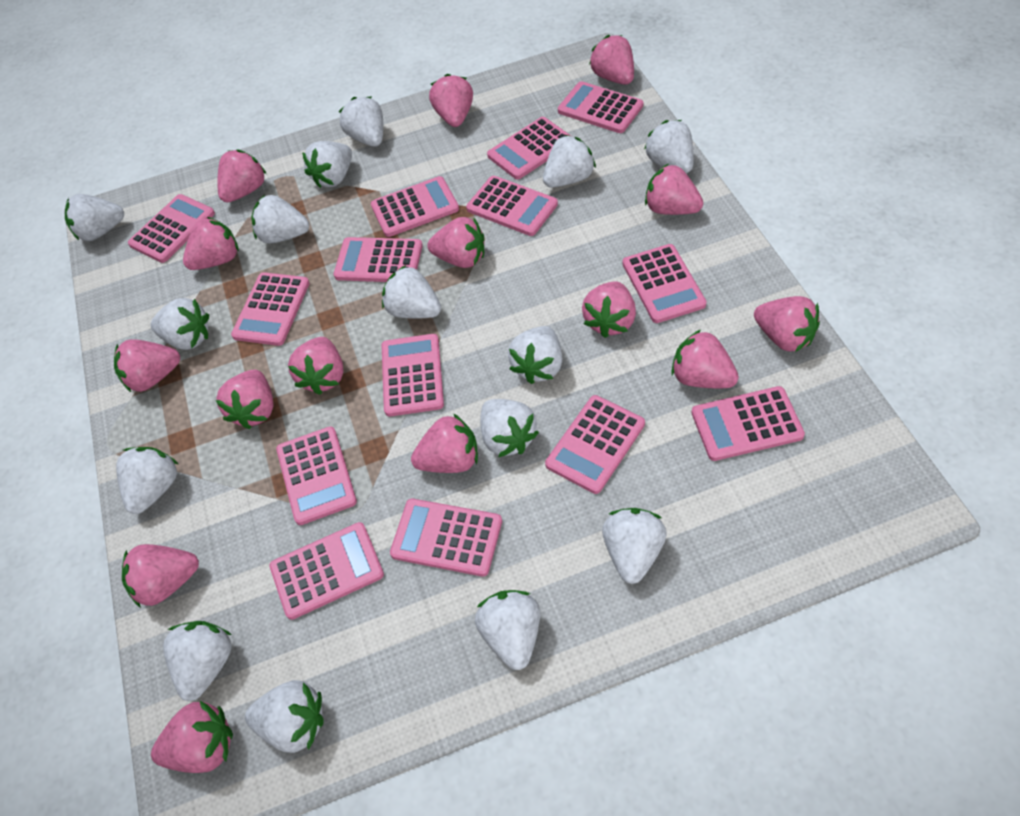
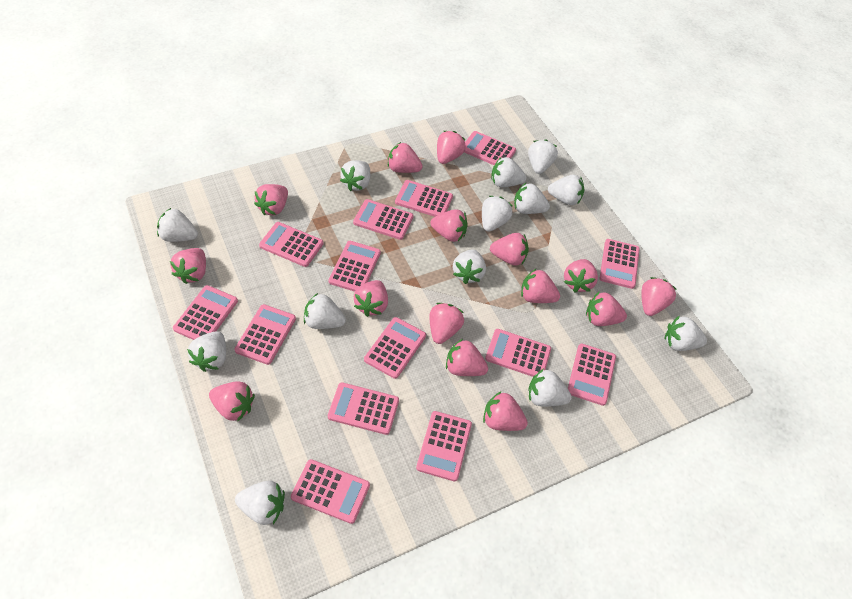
white strawberry: 15 -> 13

